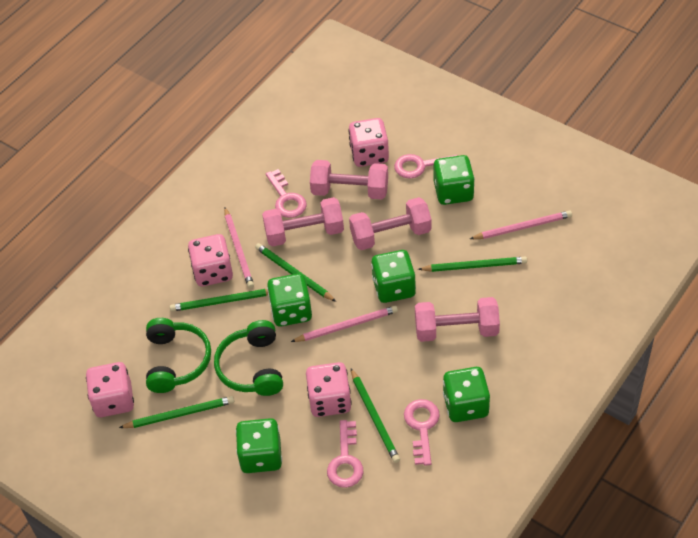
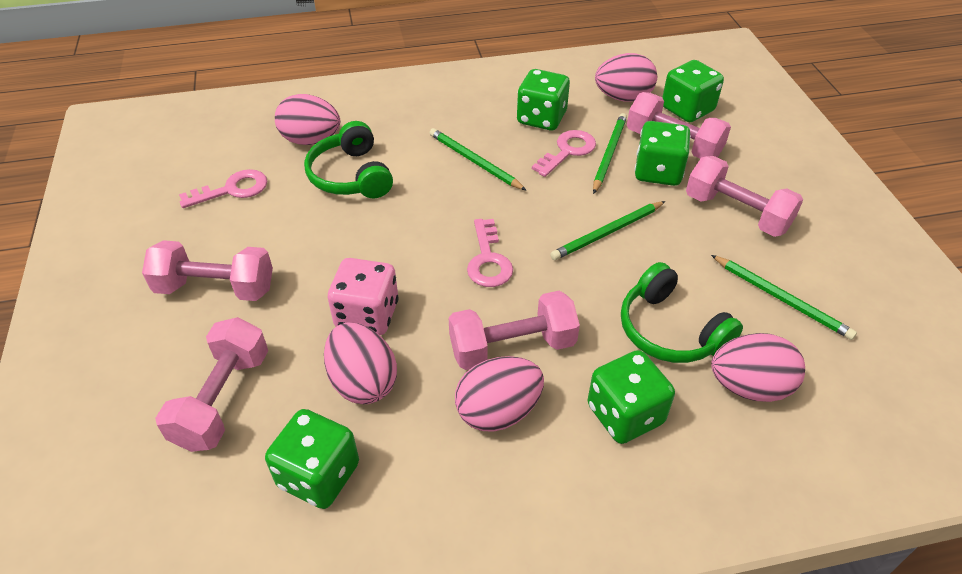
green pencil: 5 -> 4
pink dice: 4 -> 1
pink dumbbell: 4 -> 5
pink egg: 0 -> 5
pink key: 4 -> 3
pink pencil: 3 -> 0

